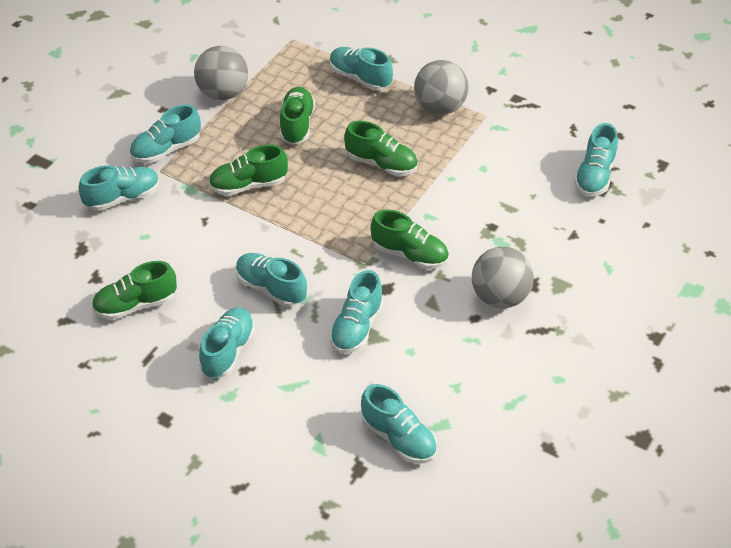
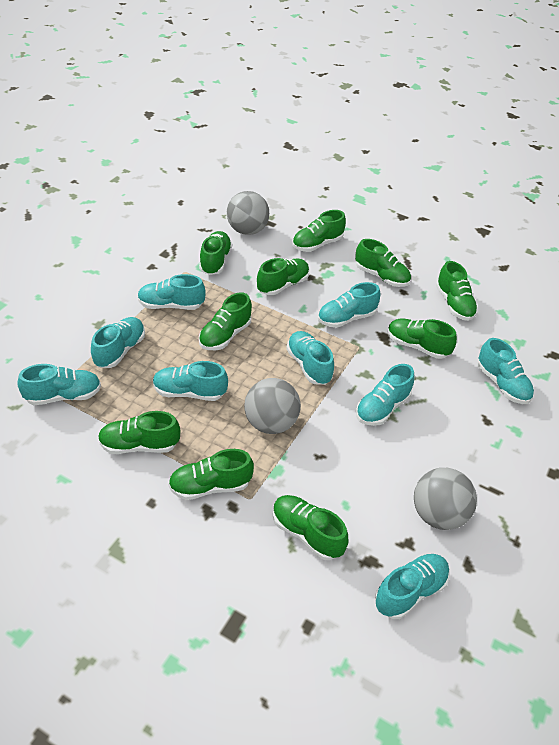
green shoe: 5 -> 10
turquoise shoe: 8 -> 9

